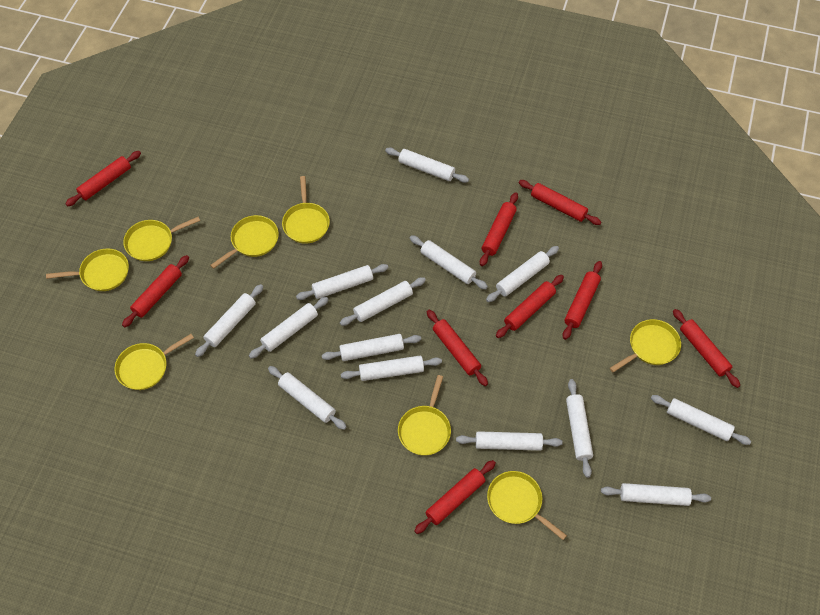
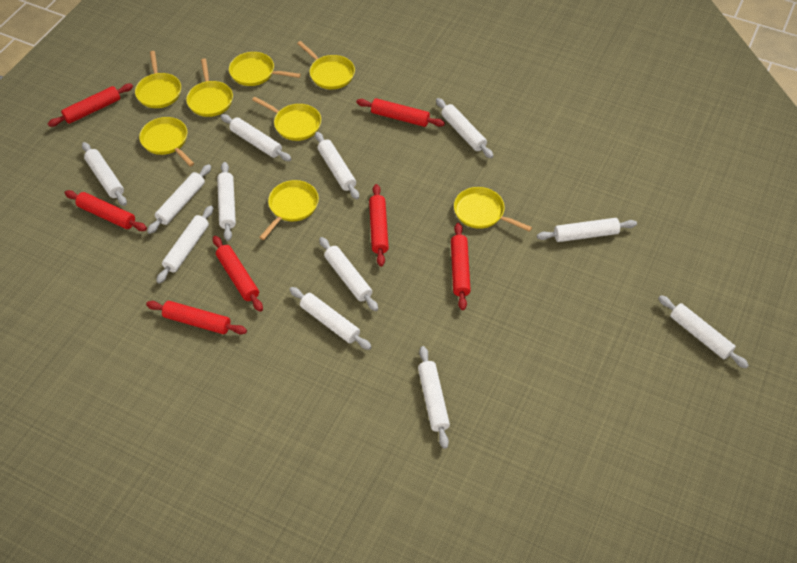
red rolling pin: 9 -> 7
white rolling pin: 14 -> 12

